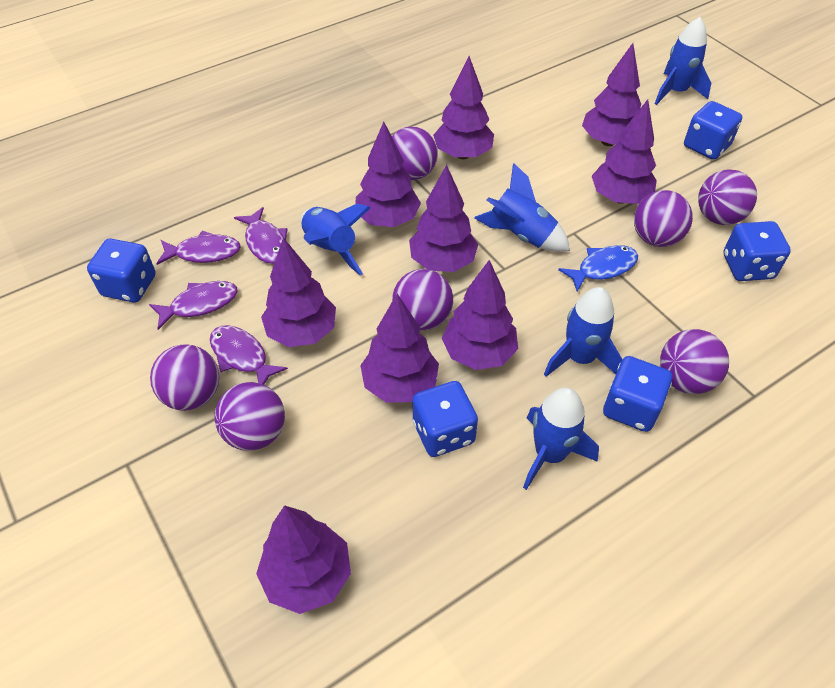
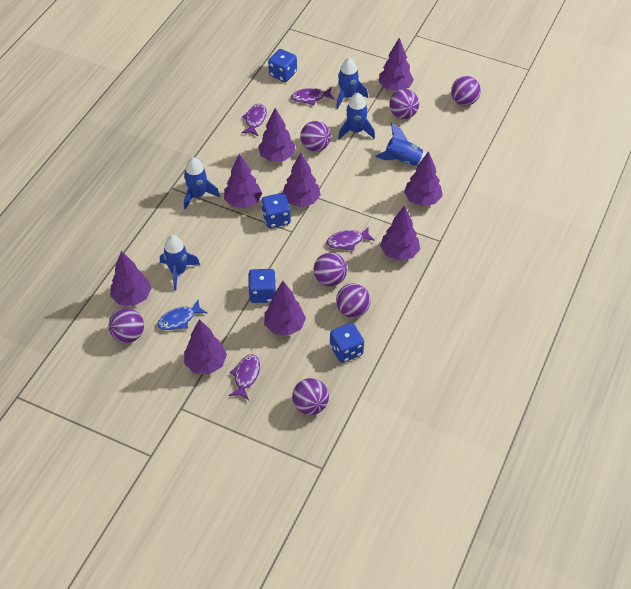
blue dice: 5 -> 4

